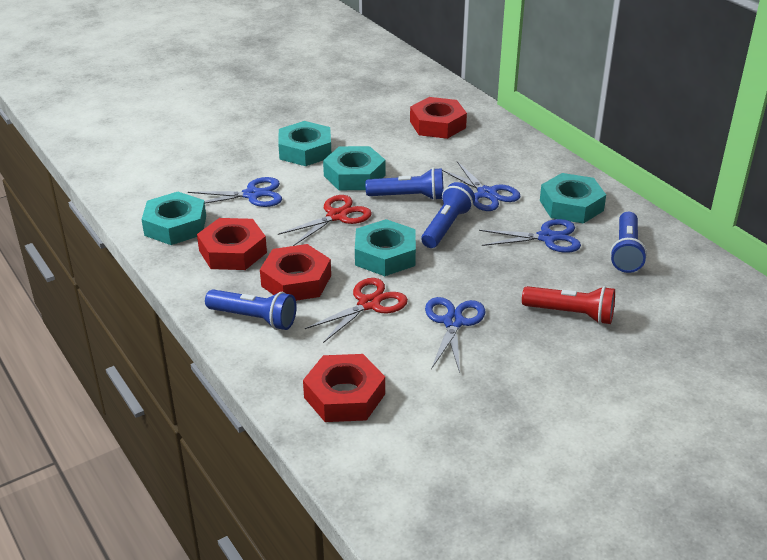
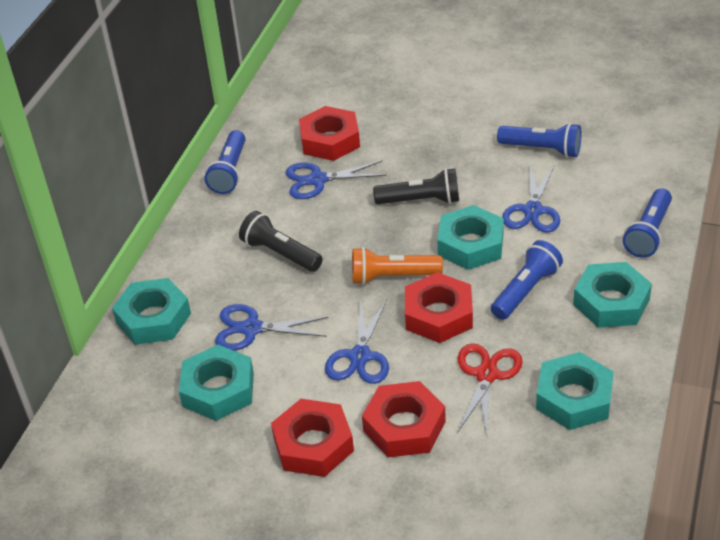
black flashlight: 0 -> 2
orange flashlight: 0 -> 1
red flashlight: 1 -> 0
red scissors: 2 -> 1

